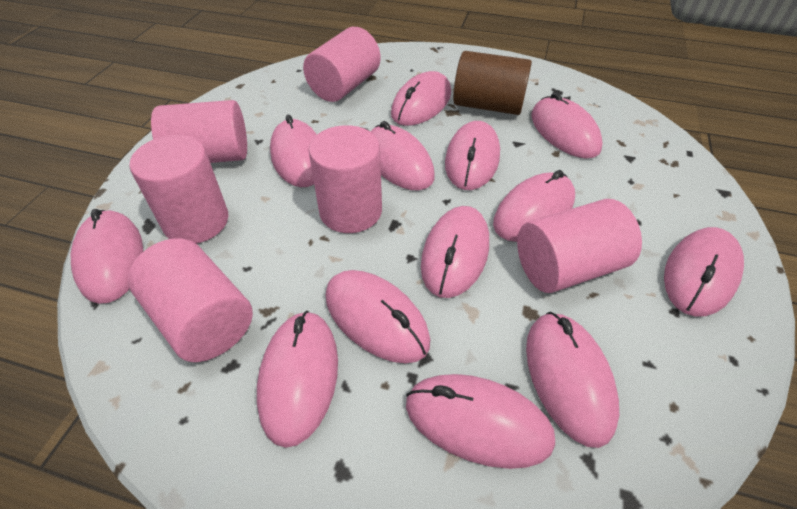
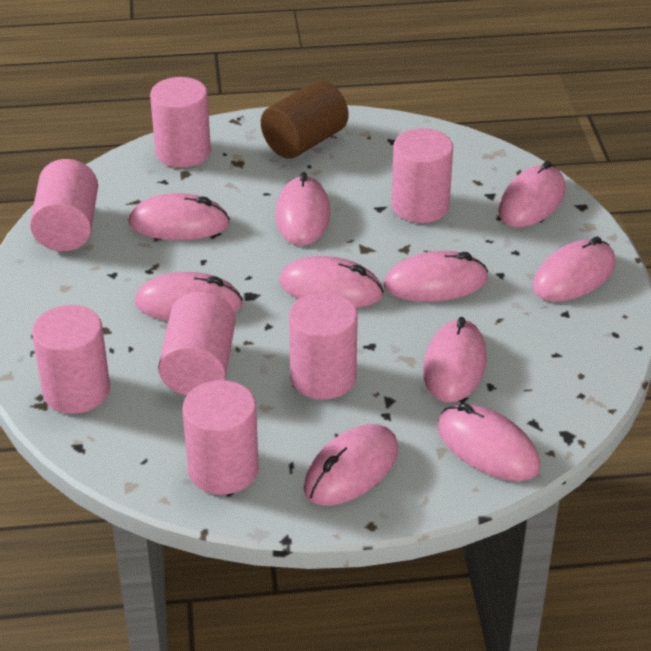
pink cylinder: 6 -> 7
pink mouse: 13 -> 10

